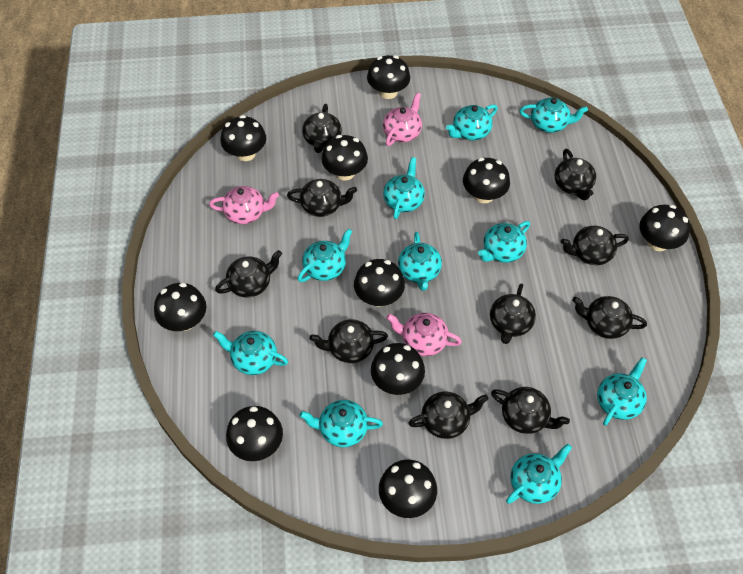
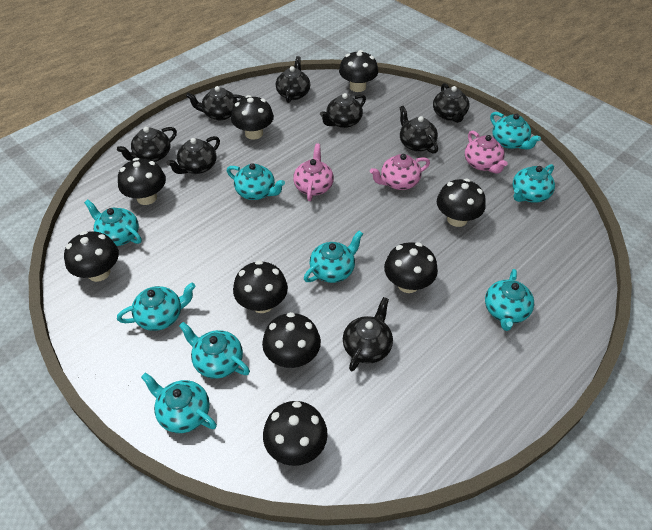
black mushroom: 10 -> 9
black teapot: 10 -> 8
turquoise teapot: 10 -> 9

